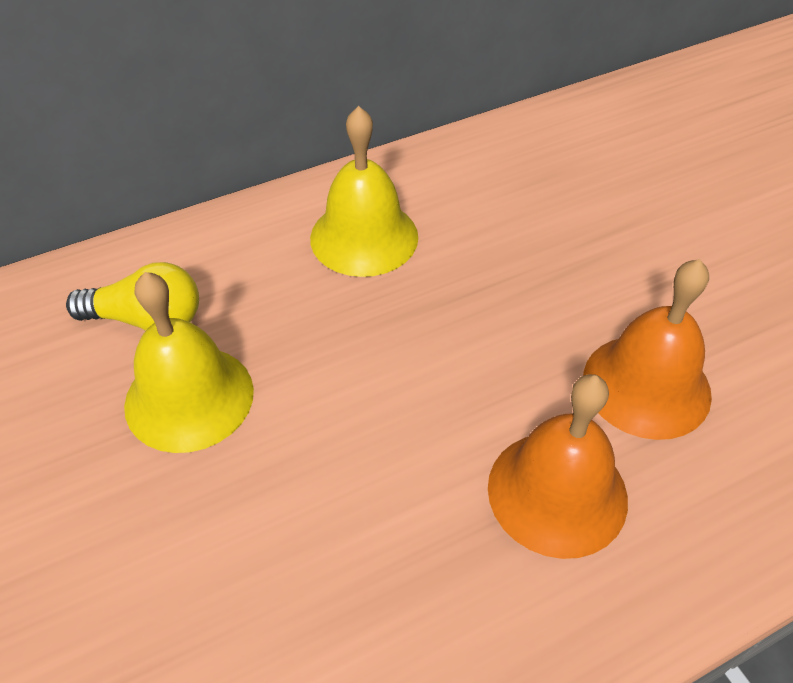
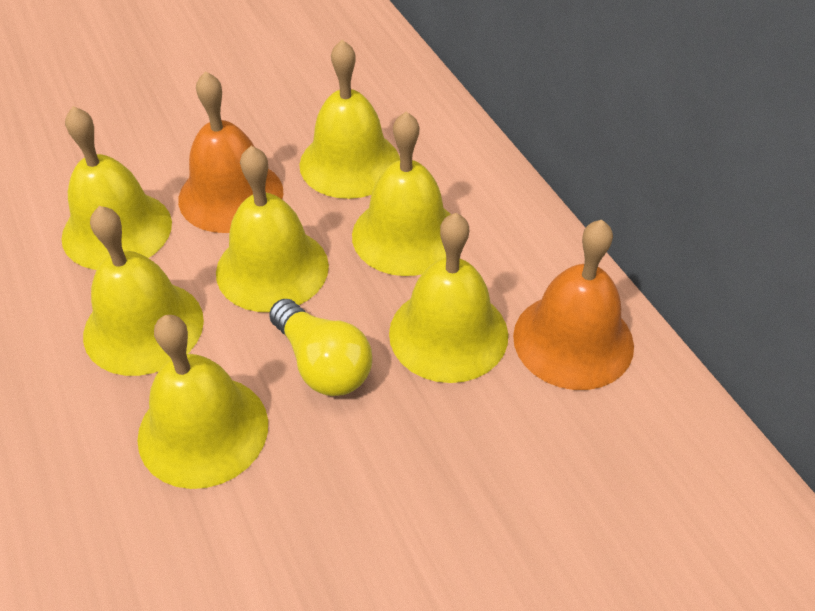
yellow bell: 2 -> 7

